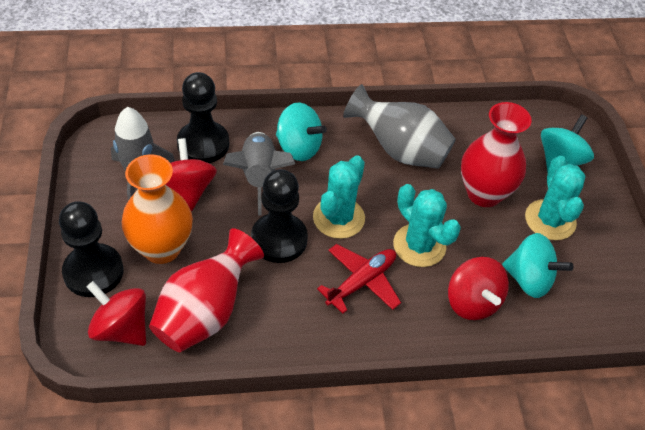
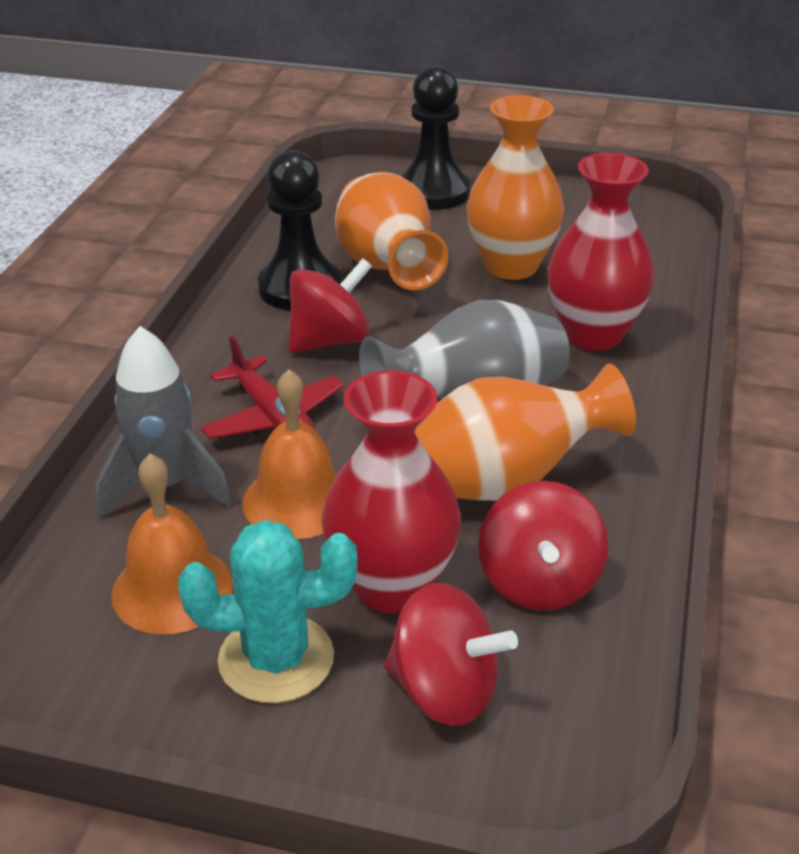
black pawn: 3 -> 2
grey rocket: 2 -> 1
orange bell: 0 -> 2
orange vase: 1 -> 3
turquoise cactus: 3 -> 1
turquoise spinning top: 3 -> 0

